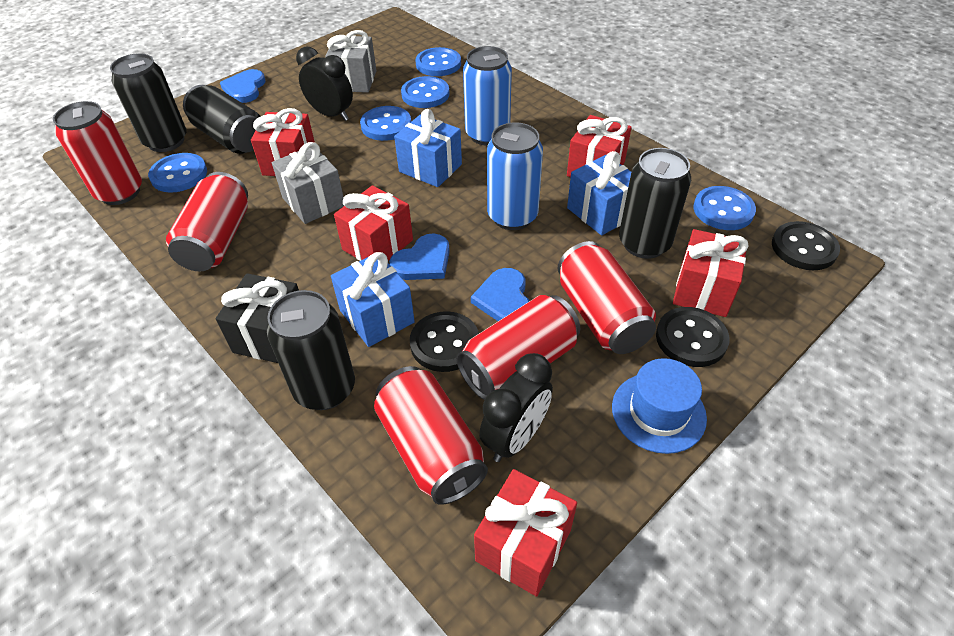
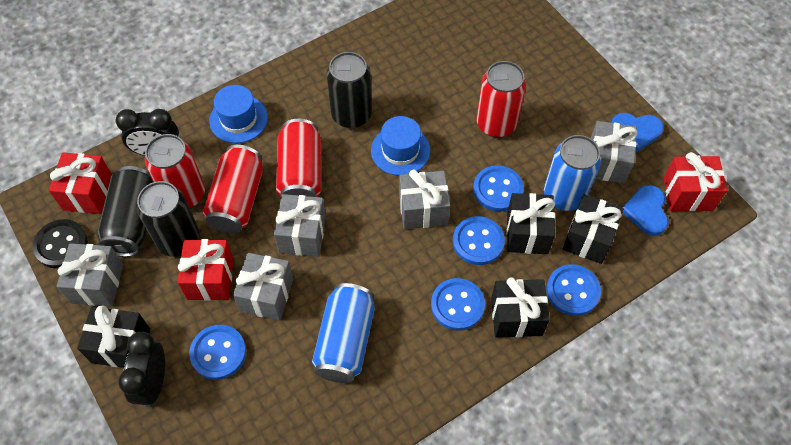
black button: 3 -> 1
black can: 4 -> 3
black gift: 1 -> 4
blue gift: 3 -> 0
blue hat: 1 -> 2
blue heart: 3 -> 2
grey gift: 2 -> 5
red can: 5 -> 4
red gift: 5 -> 3

